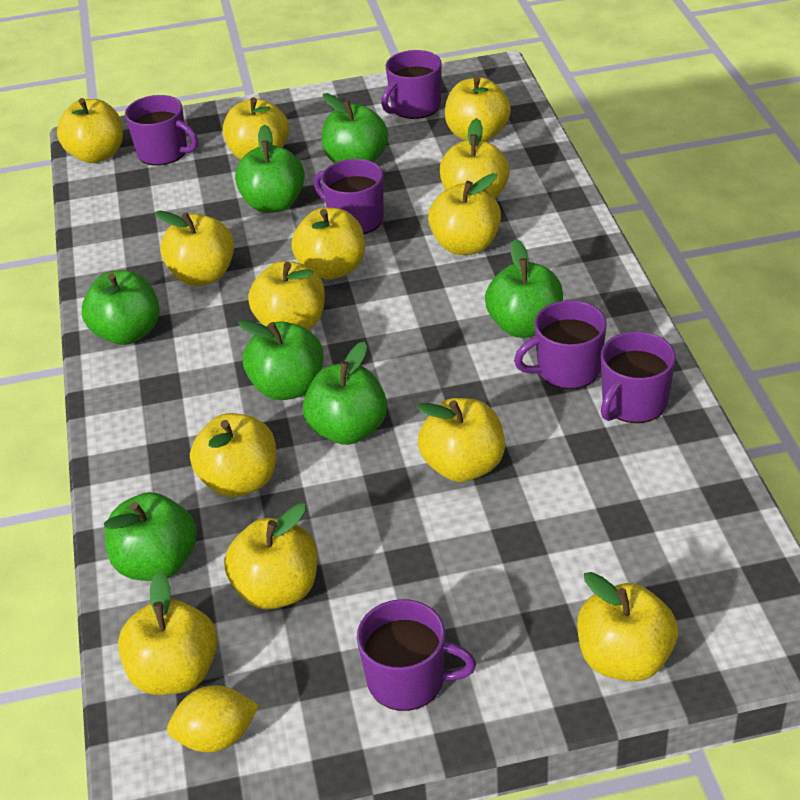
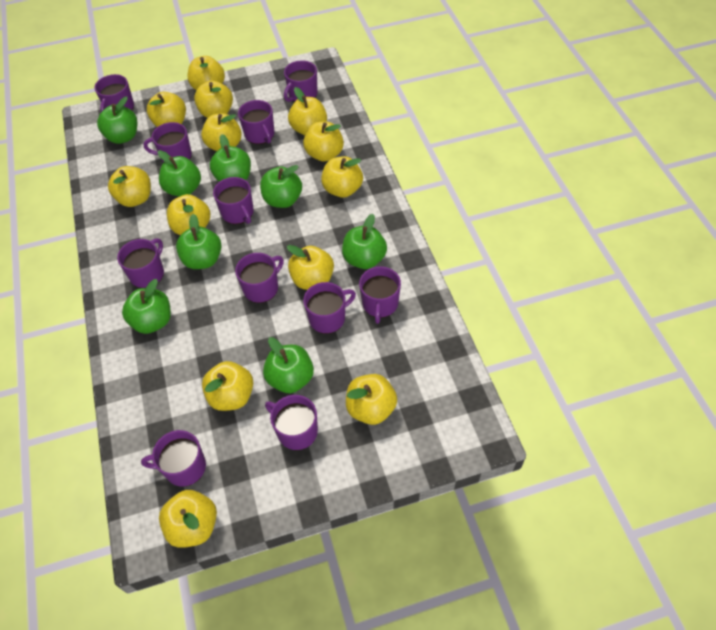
green apple: 7 -> 8
purple mug: 6 -> 11
yellow lemon: 1 -> 0

